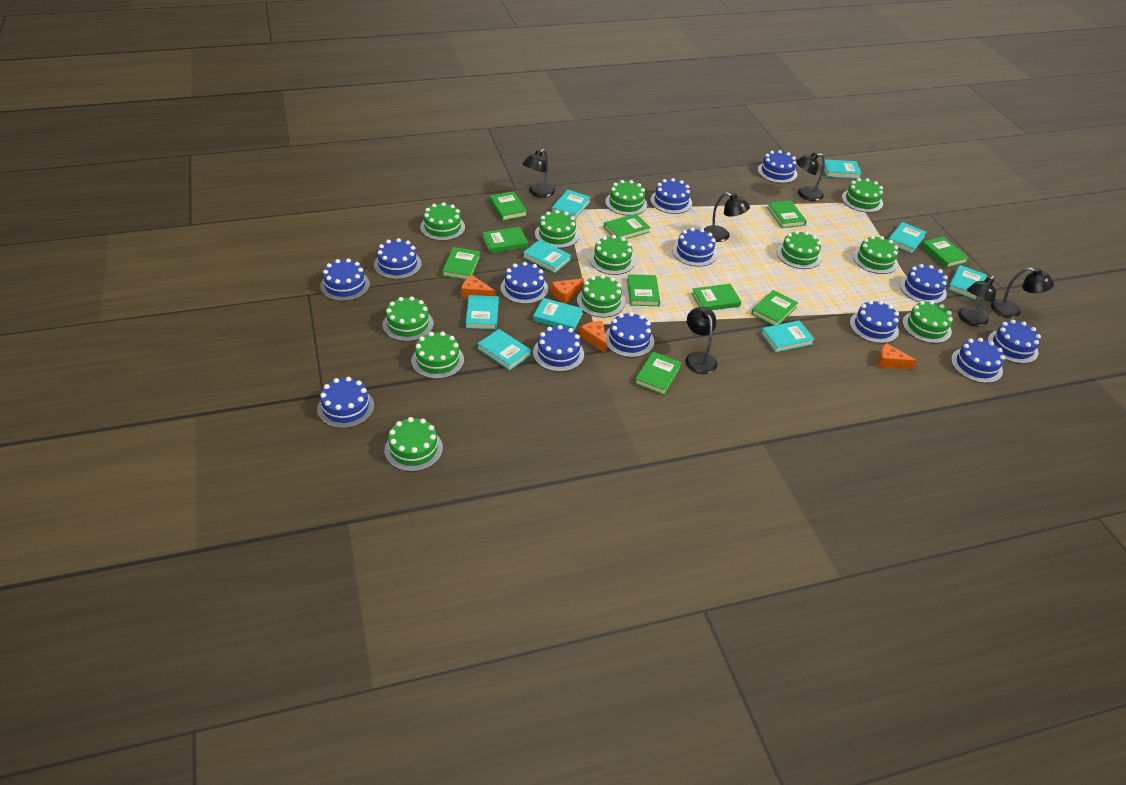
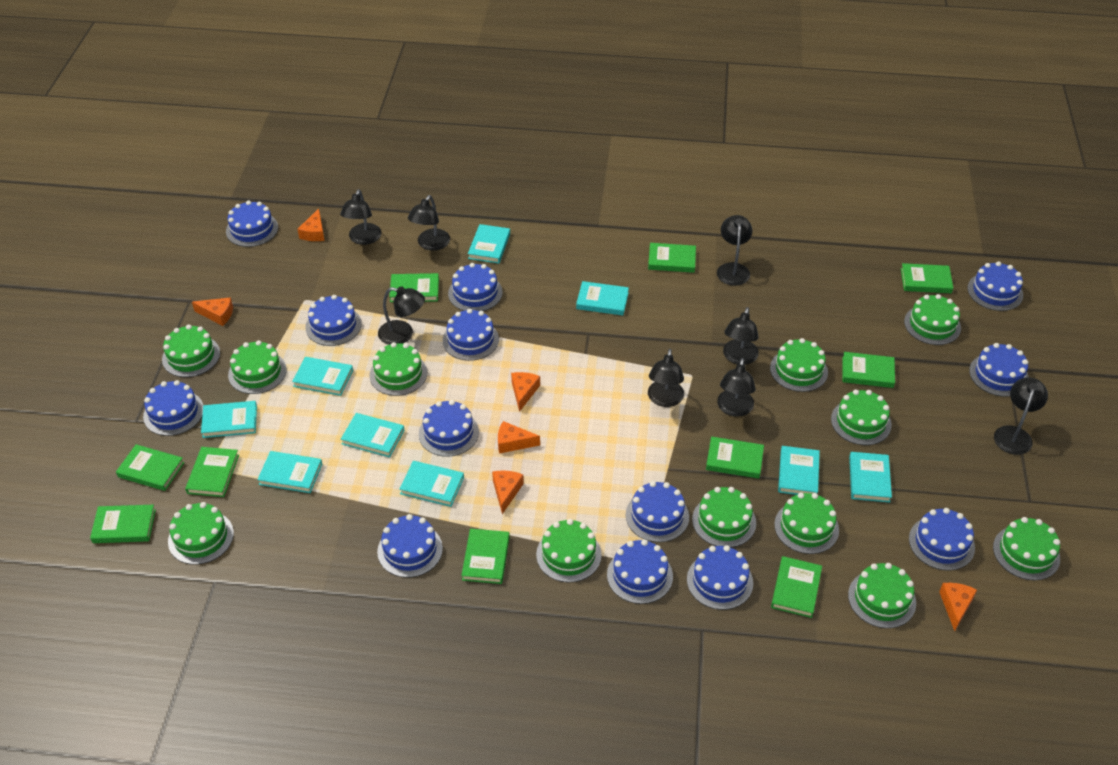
black lamp: 6 -> 8
orange cheese: 4 -> 6

